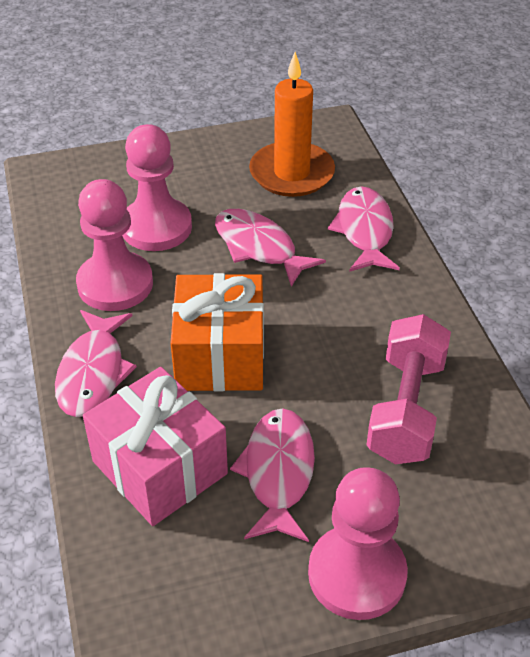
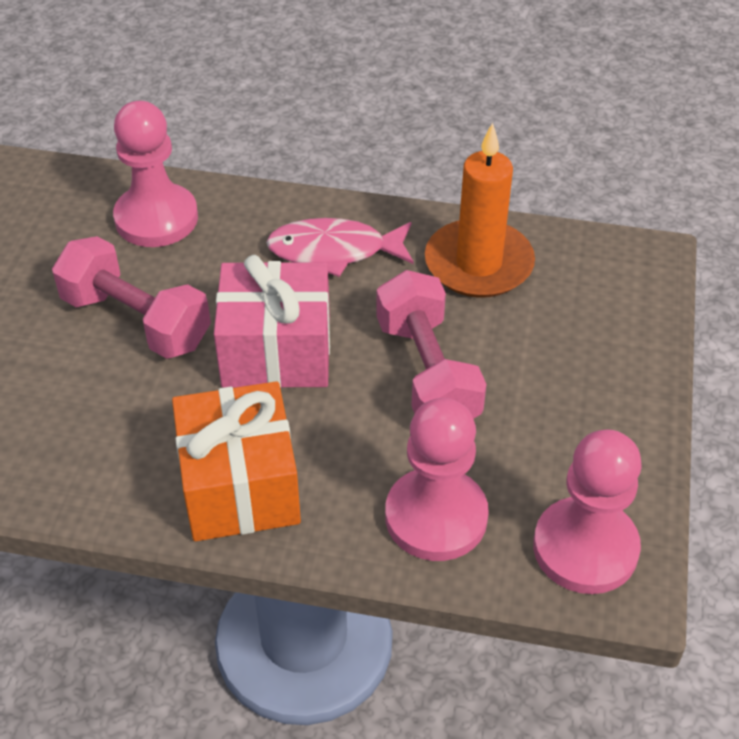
pink dumbbell: 1 -> 2
pink fish: 4 -> 1

